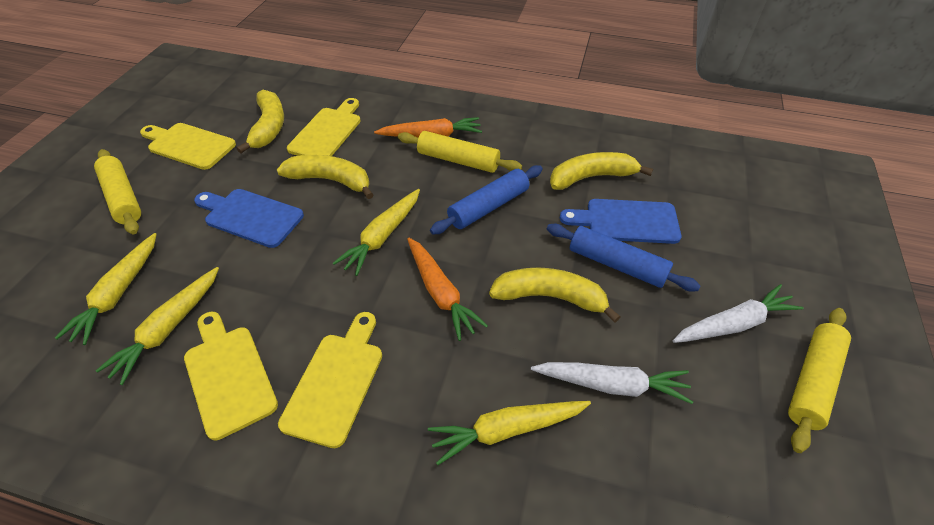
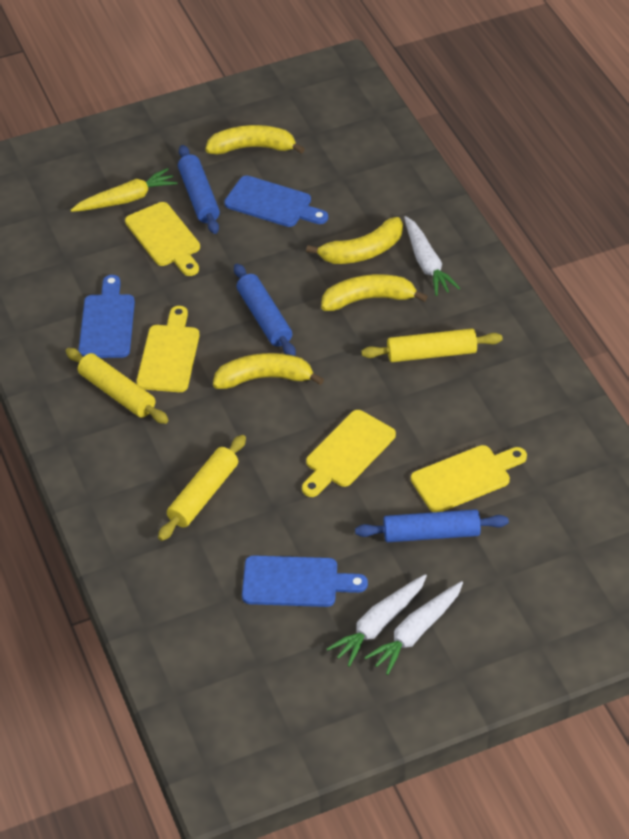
blue cutting board: 2 -> 3
blue rolling pin: 2 -> 3
orange carrot: 2 -> 0
white carrot: 2 -> 3
yellow carrot: 4 -> 1

